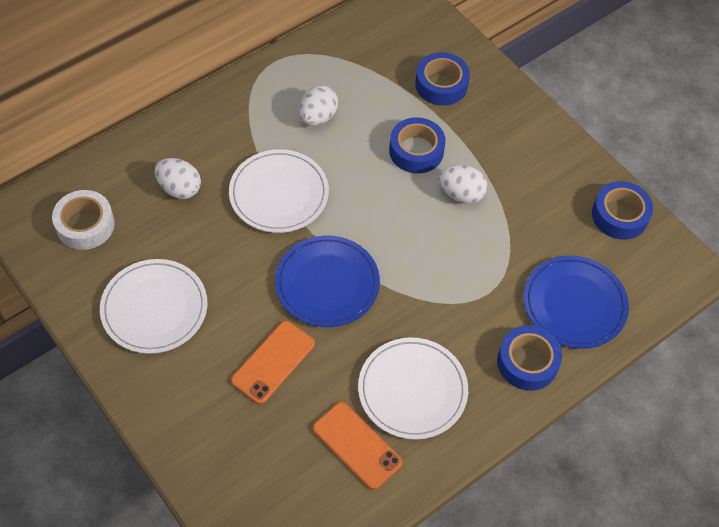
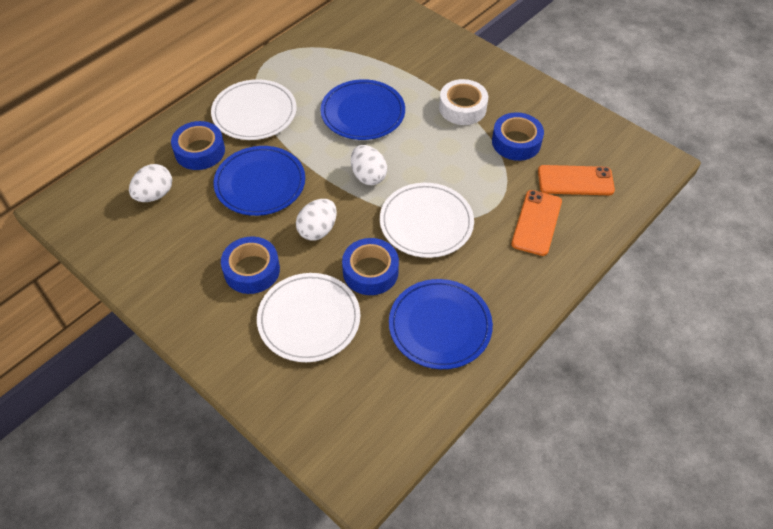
blue plate: 2 -> 3

